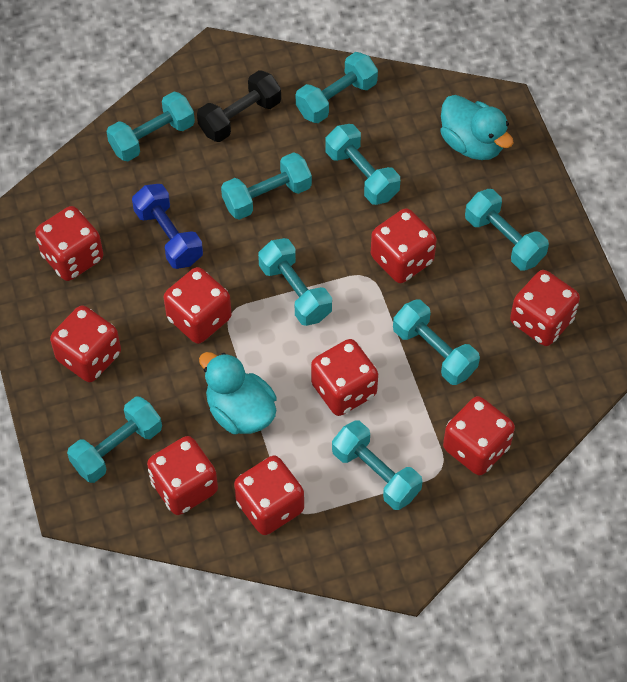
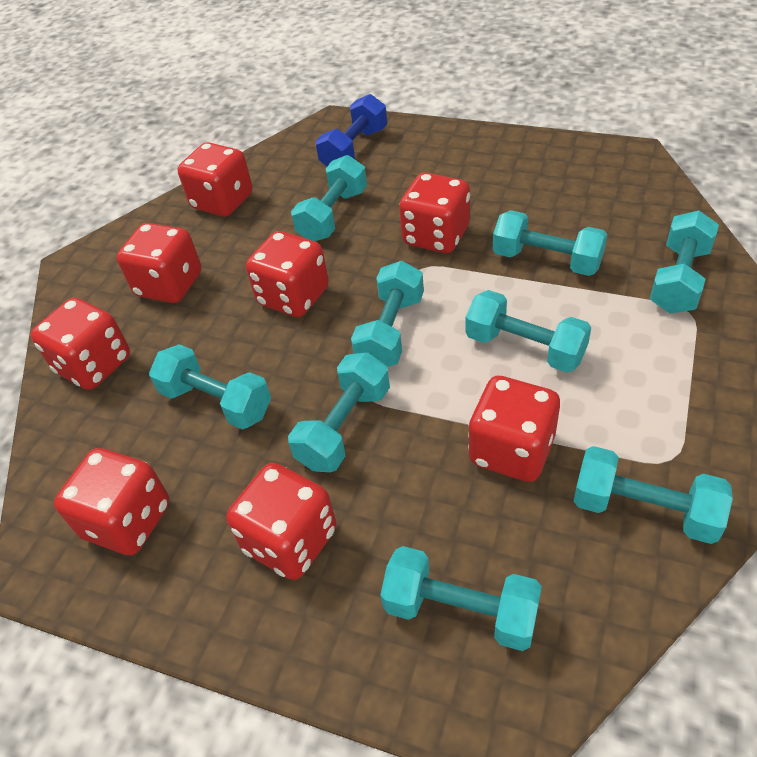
black dumbbell: 1 -> 0
red dice: 9 -> 8
turquoise duck: 2 -> 0

